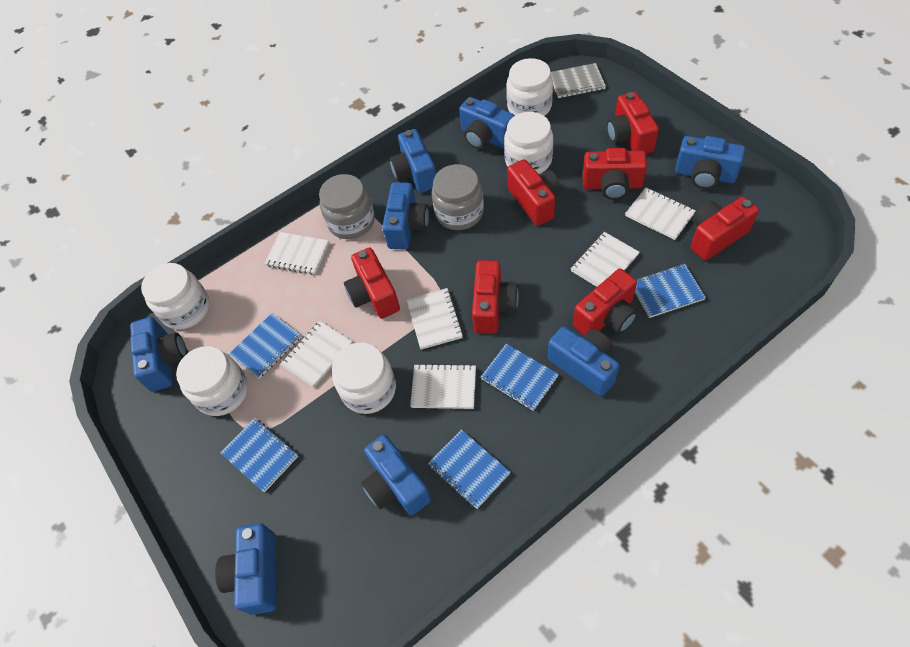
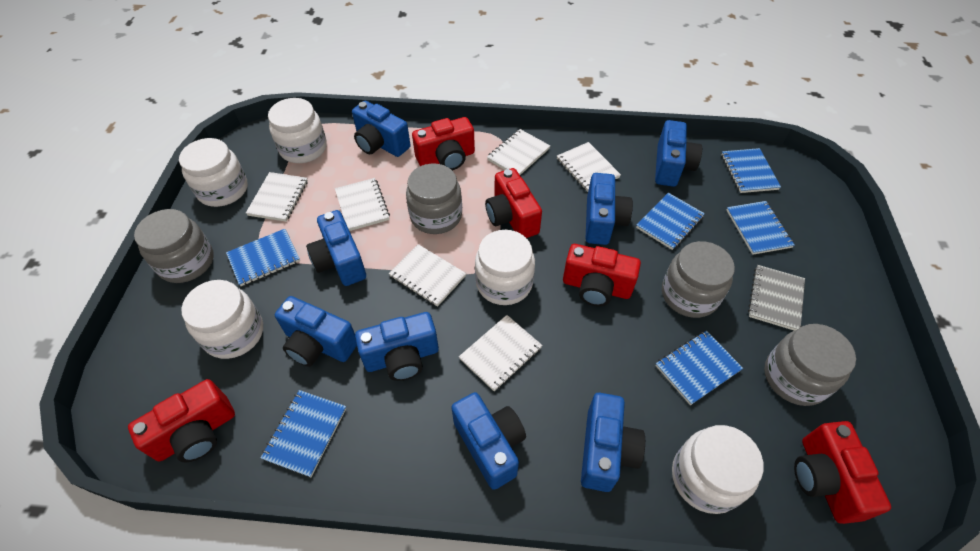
blue notebook: 5 -> 6
grey jar: 2 -> 4
red camera: 7 -> 5

